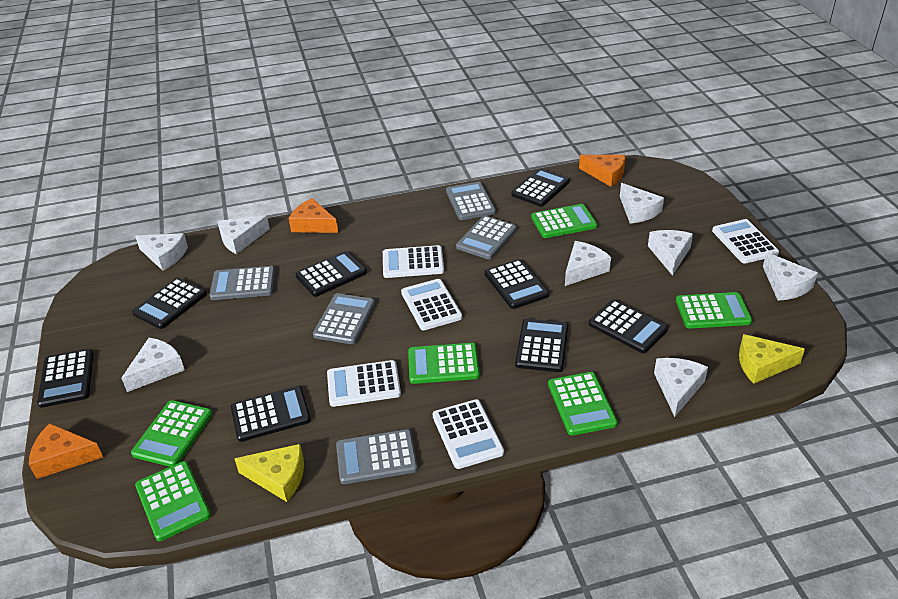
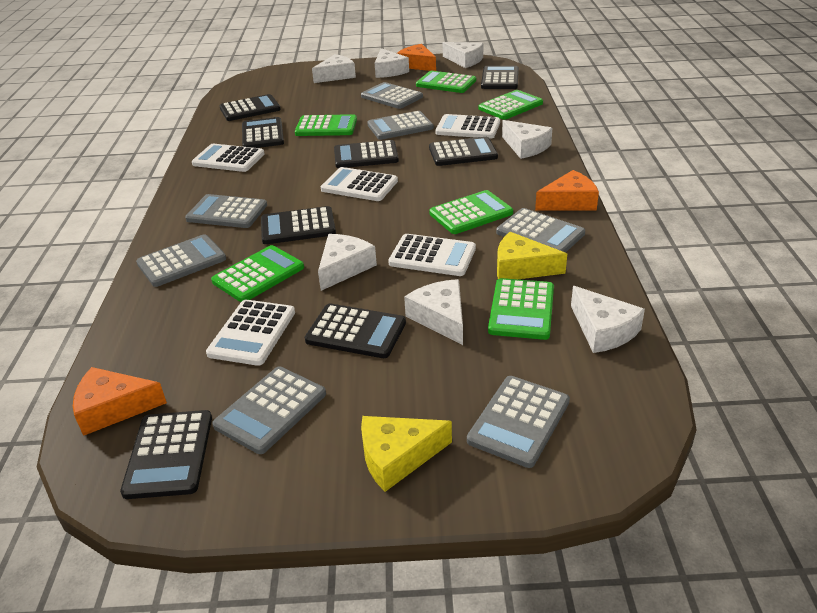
grey calculator: 5 -> 7
white cheese: 8 -> 7

